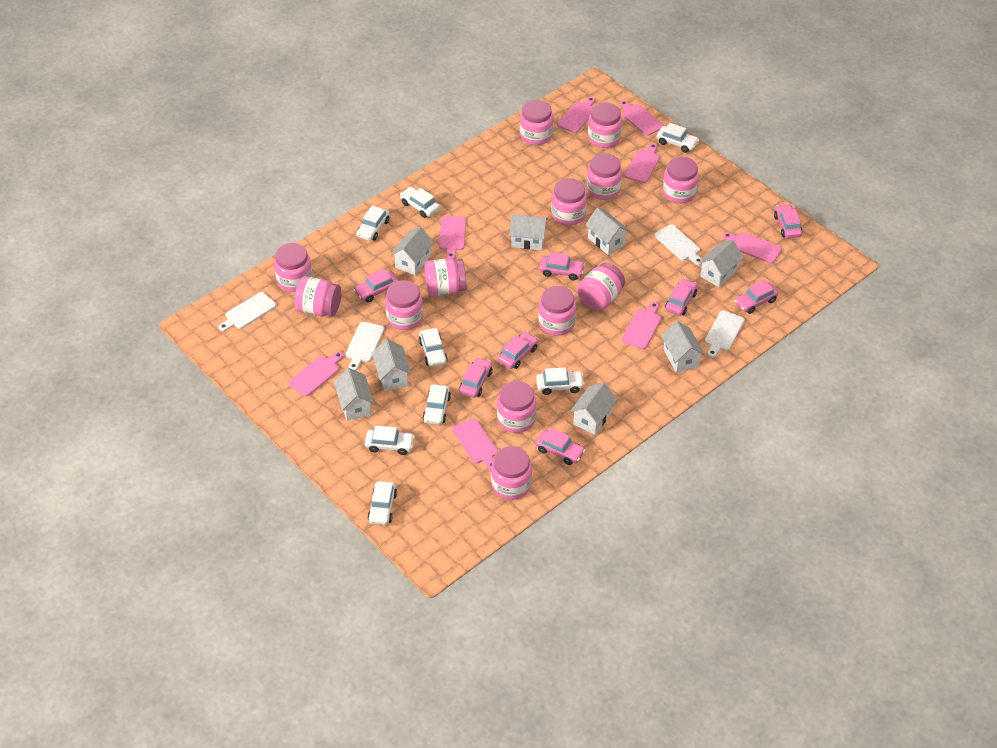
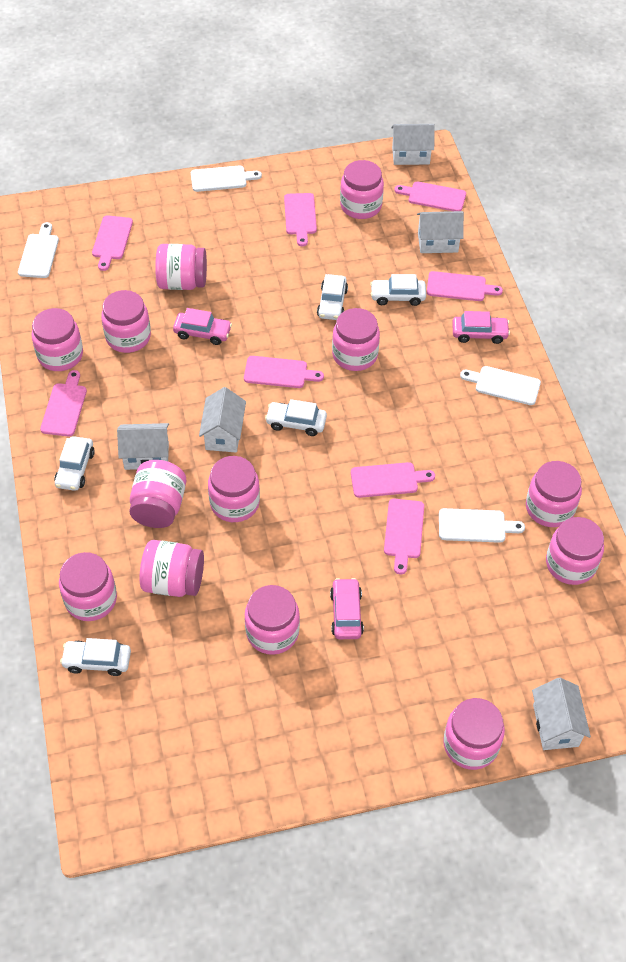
pink car: 8 -> 3
white car: 8 -> 5
white house: 8 -> 5

